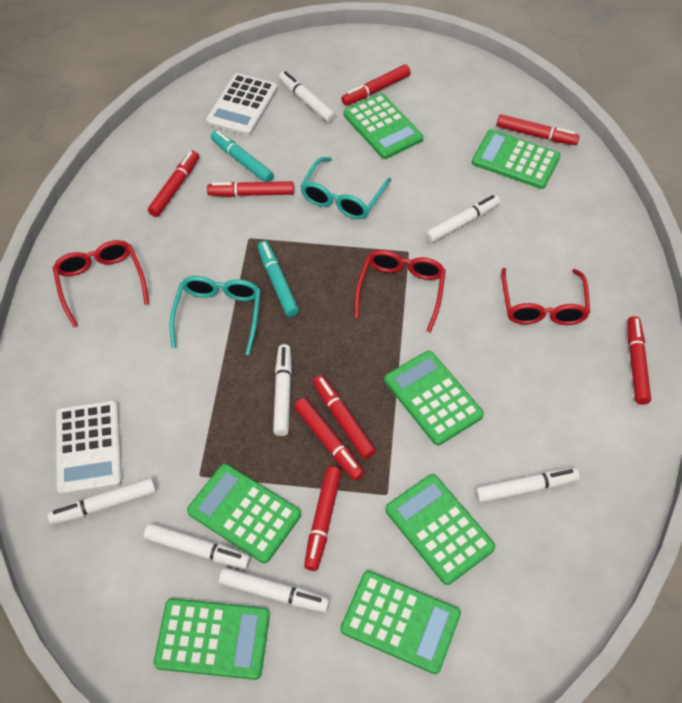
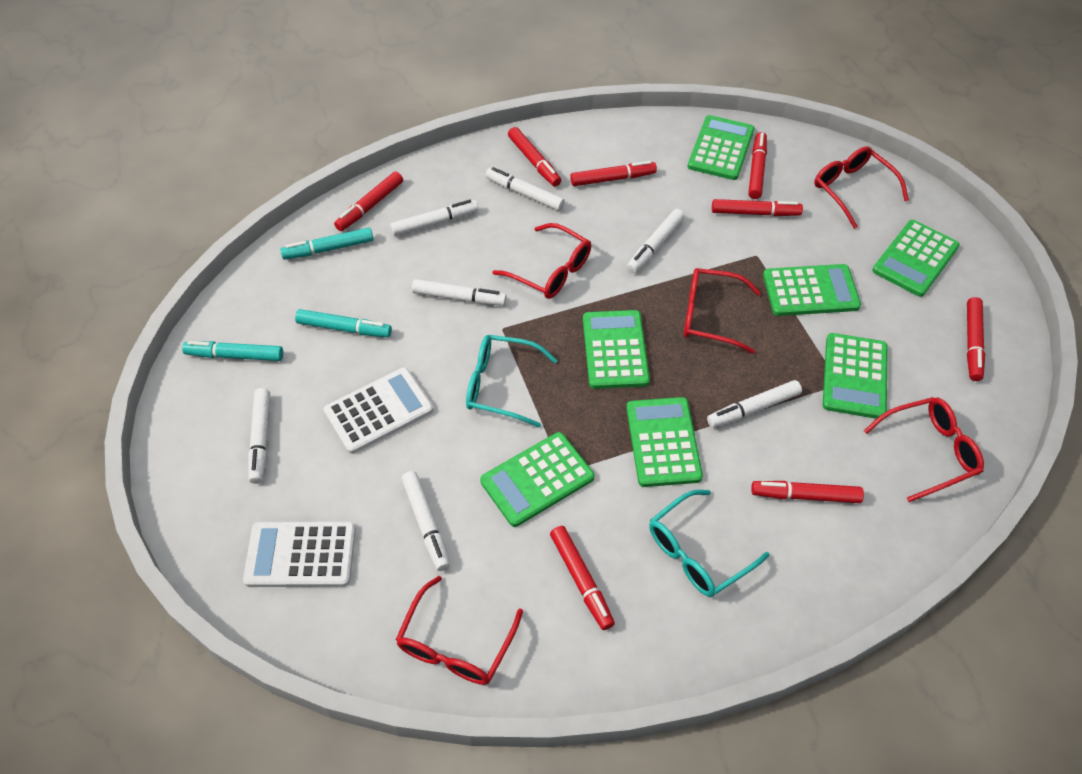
red glasses: 3 -> 5
turquoise marker: 2 -> 3

